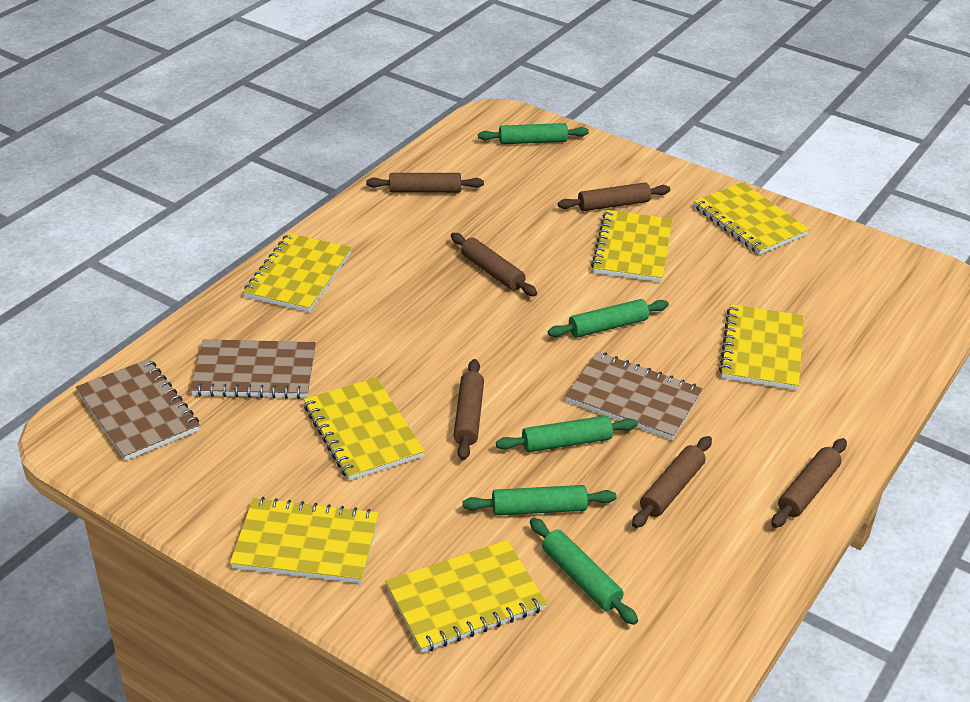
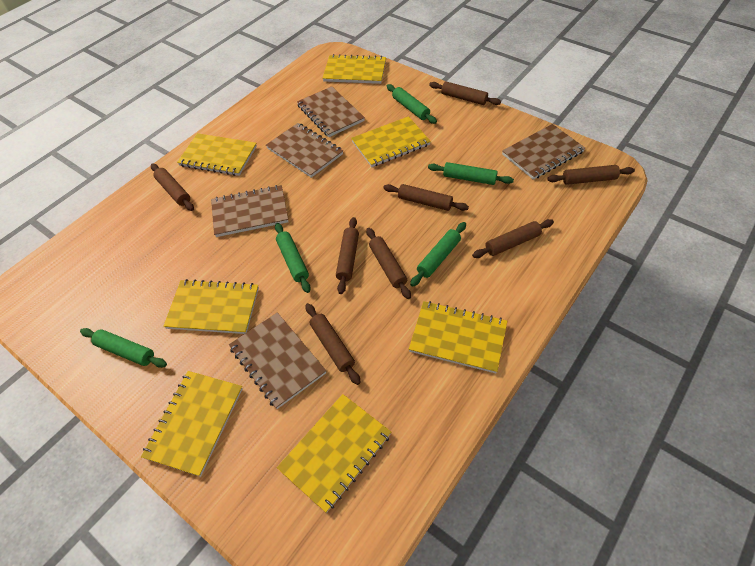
brown notebook: 3 -> 5
brown rolling pin: 6 -> 8

